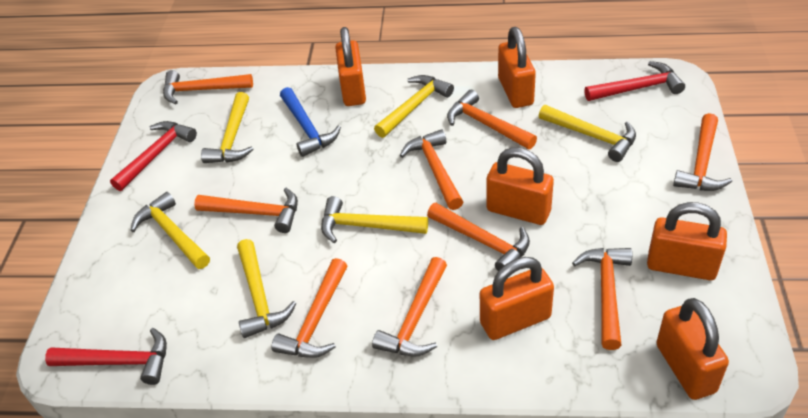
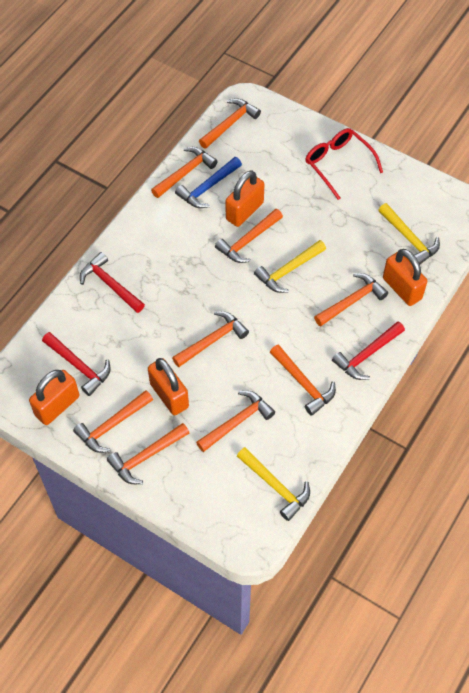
orange padlock: 6 -> 4
red glasses: 0 -> 1
yellow hammer: 6 -> 3

